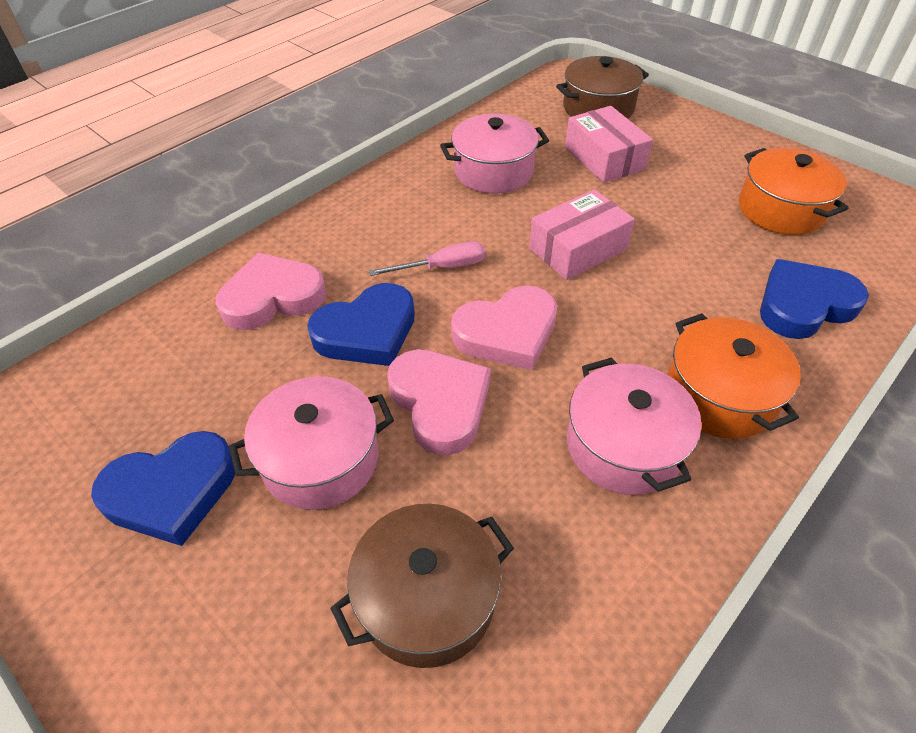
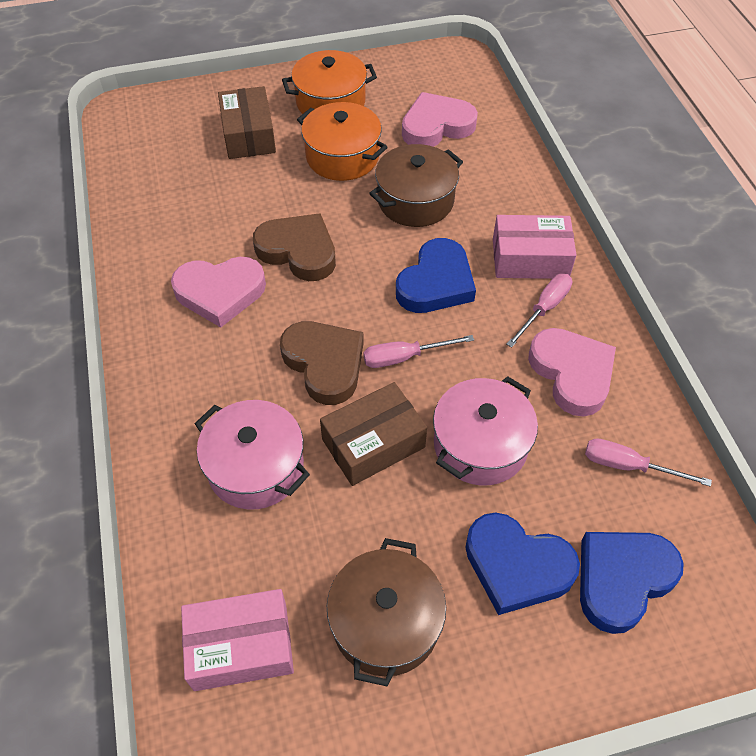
brown box: 0 -> 2
brown heart: 0 -> 2
pink pot: 3 -> 2
pink screwdriver: 1 -> 3

